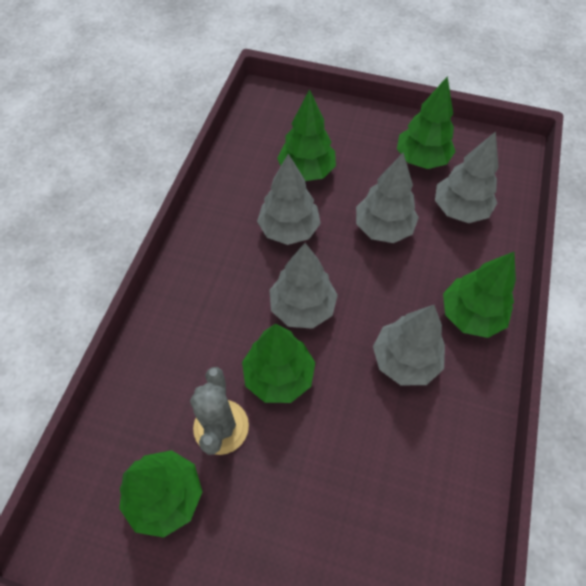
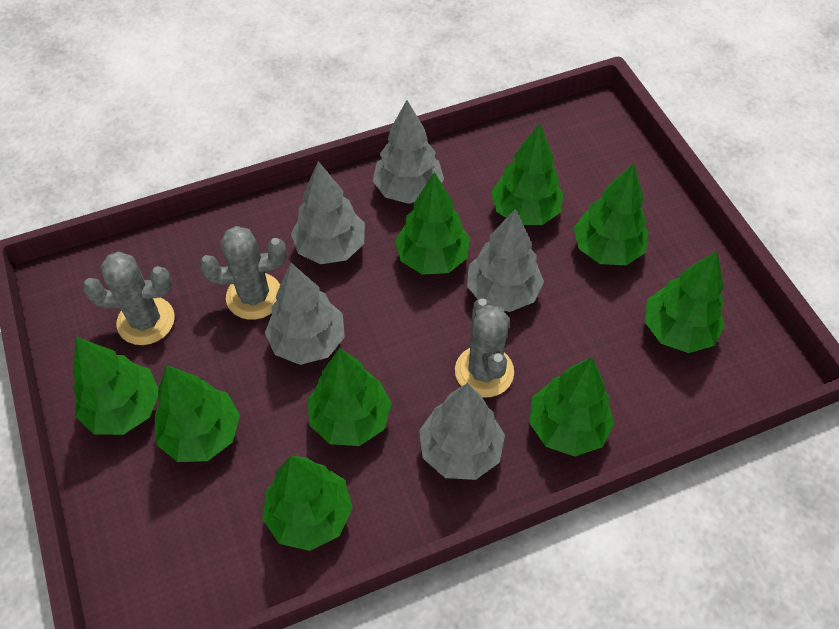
green tree: 5 -> 9
grey cactus: 1 -> 3

